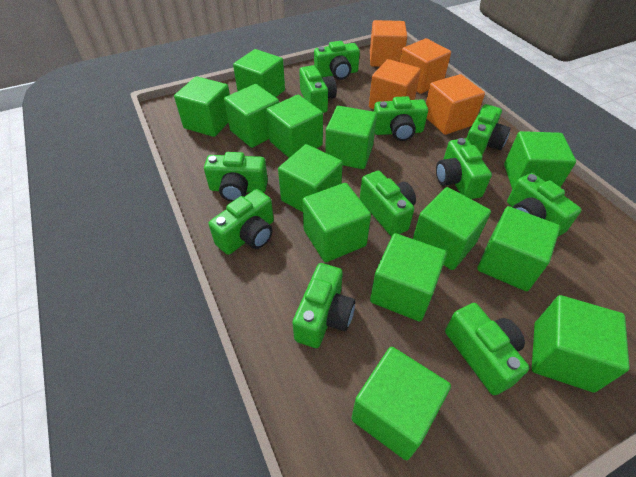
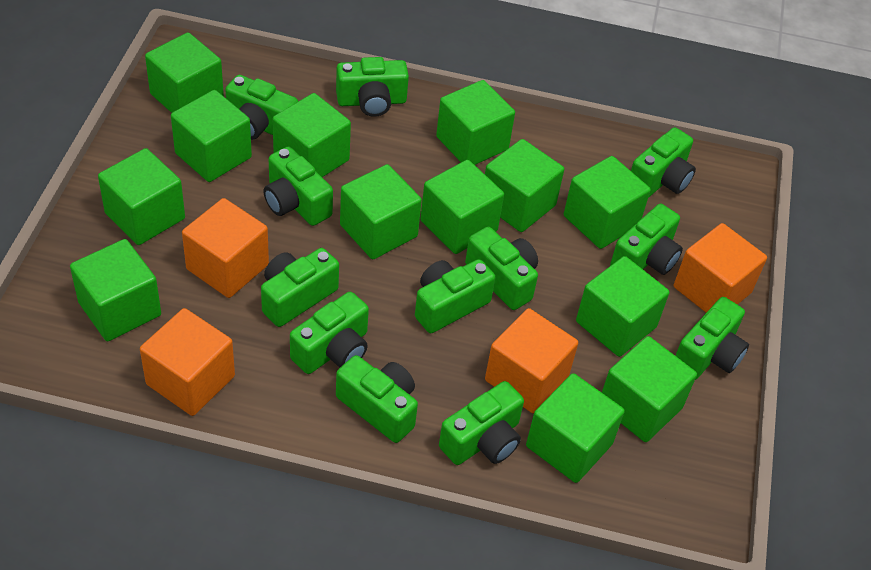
green camera: 11 -> 12

